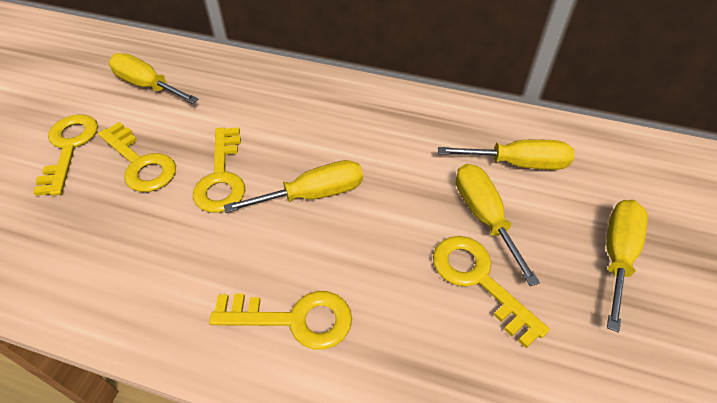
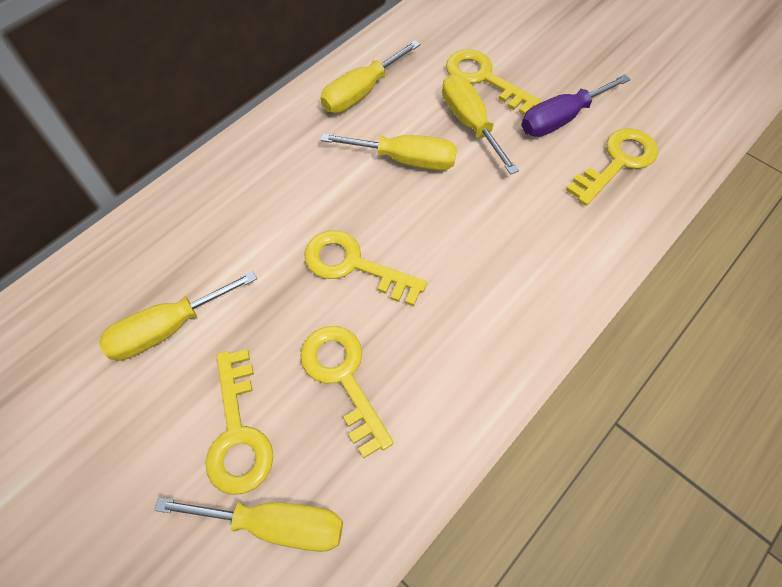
purple screwdriver: 0 -> 1

